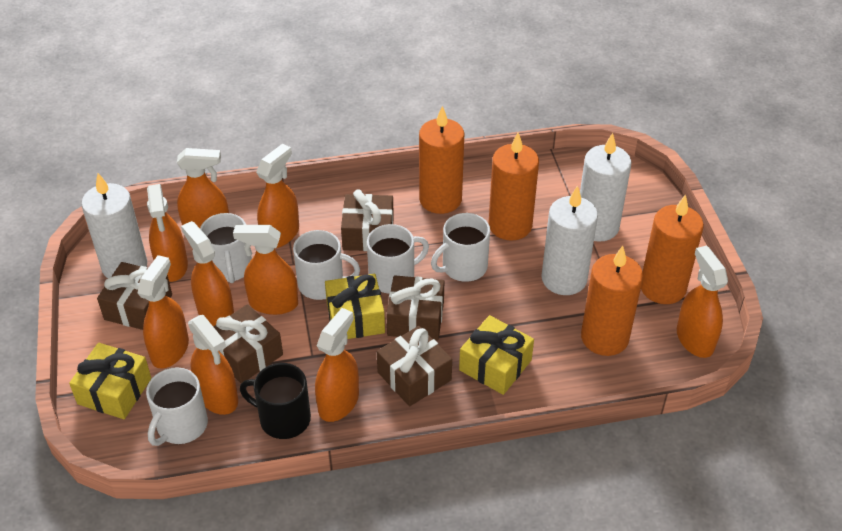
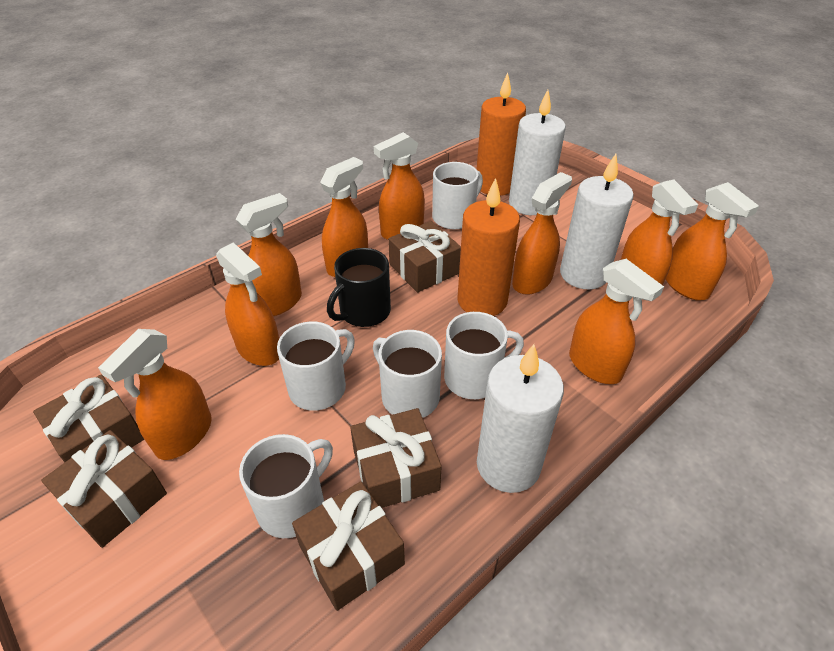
orange candle: 4 -> 2
yellow gift: 3 -> 0

